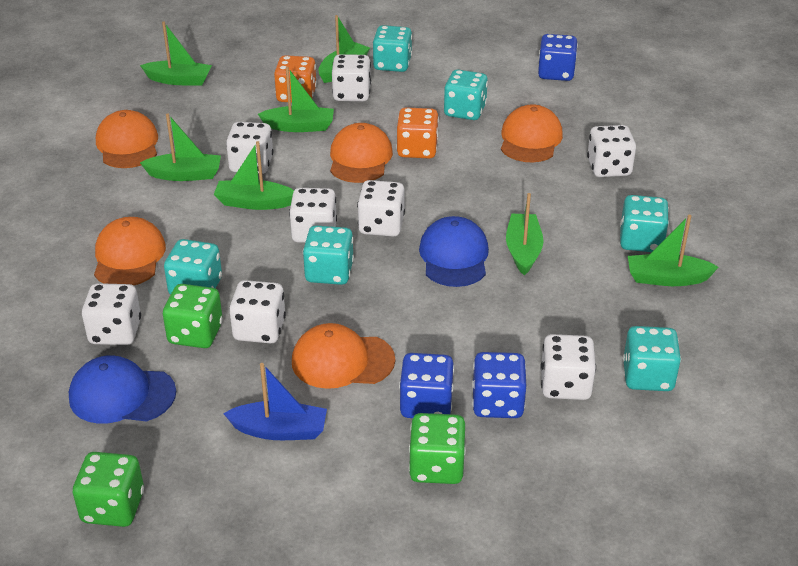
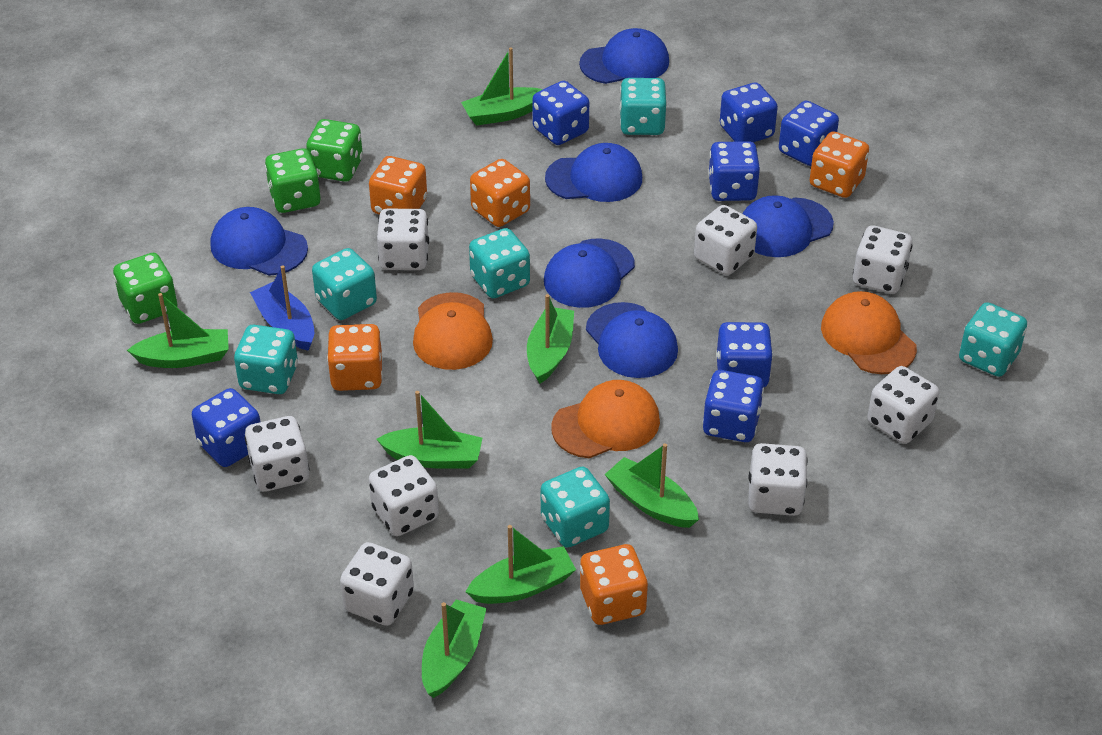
blue cap: 2 -> 6
blue dice: 3 -> 7
orange cap: 5 -> 3
orange dice: 2 -> 5

